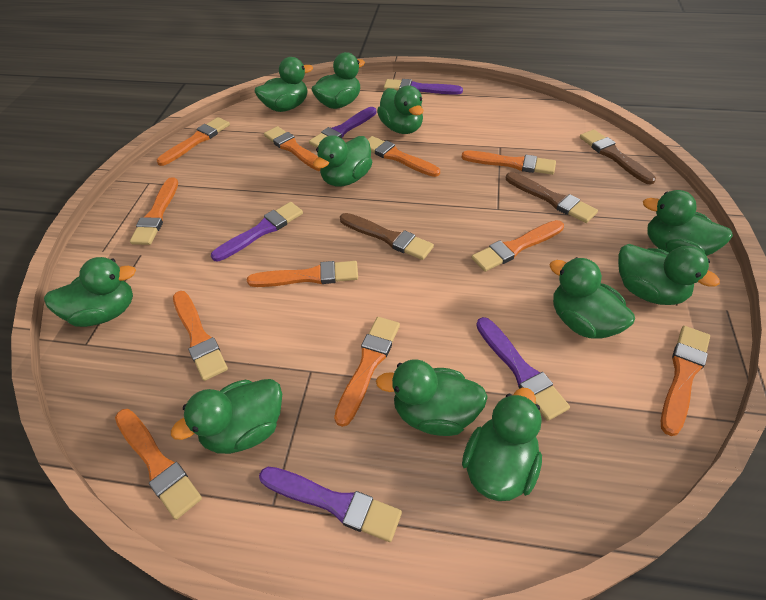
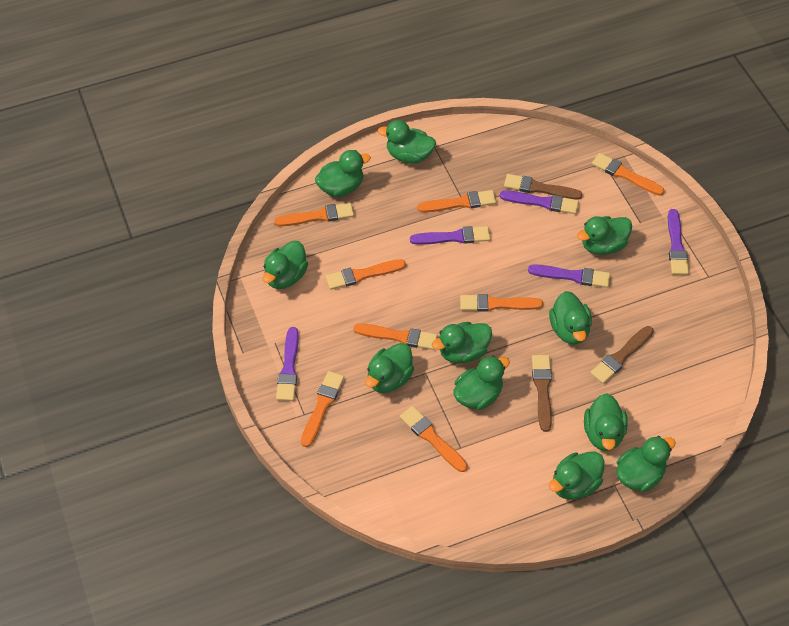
orange brush: 11 -> 8

